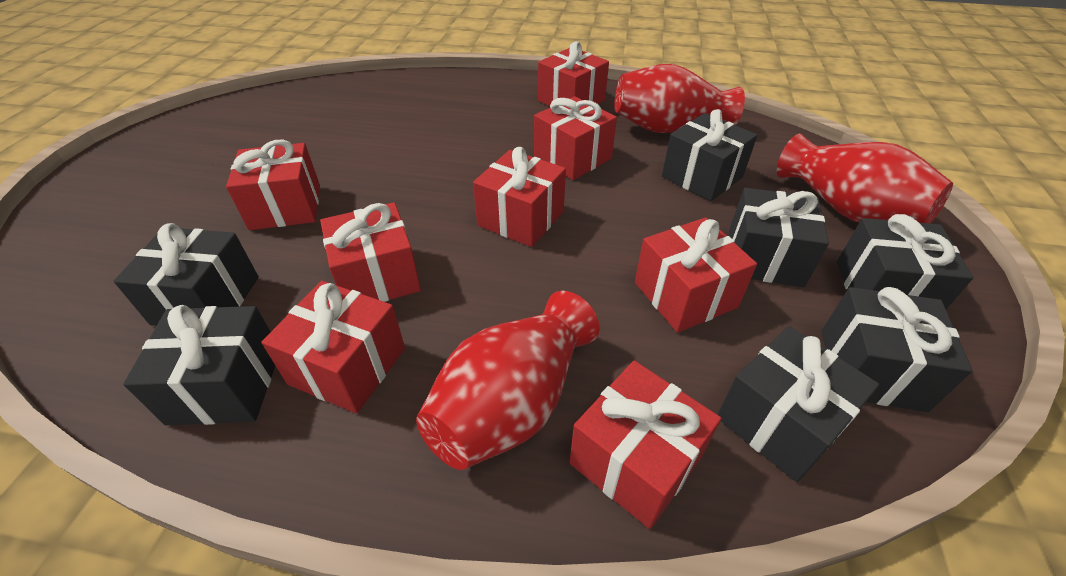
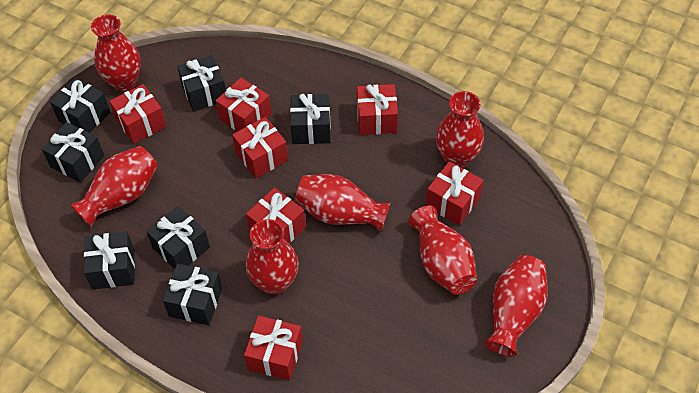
red gift: 8 -> 7
red vase: 3 -> 7

